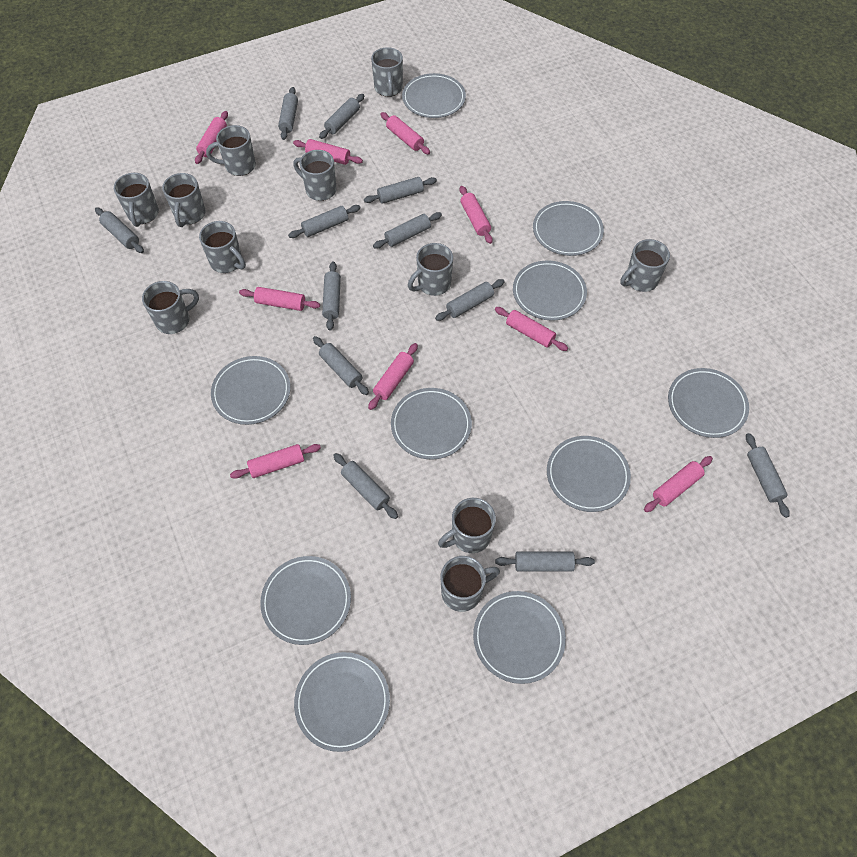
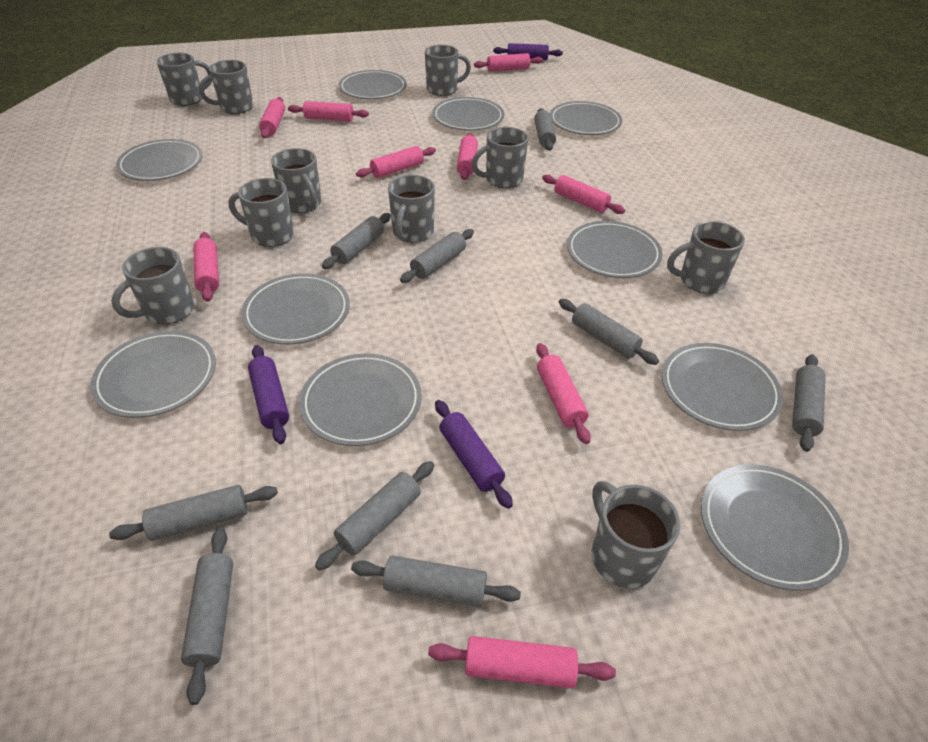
grey mug: 11 -> 10
grey rolling pin: 12 -> 9
purple rolling pin: 0 -> 3

